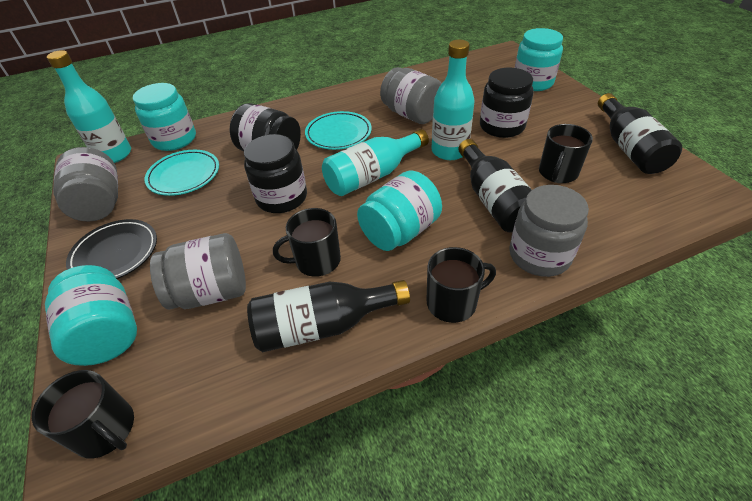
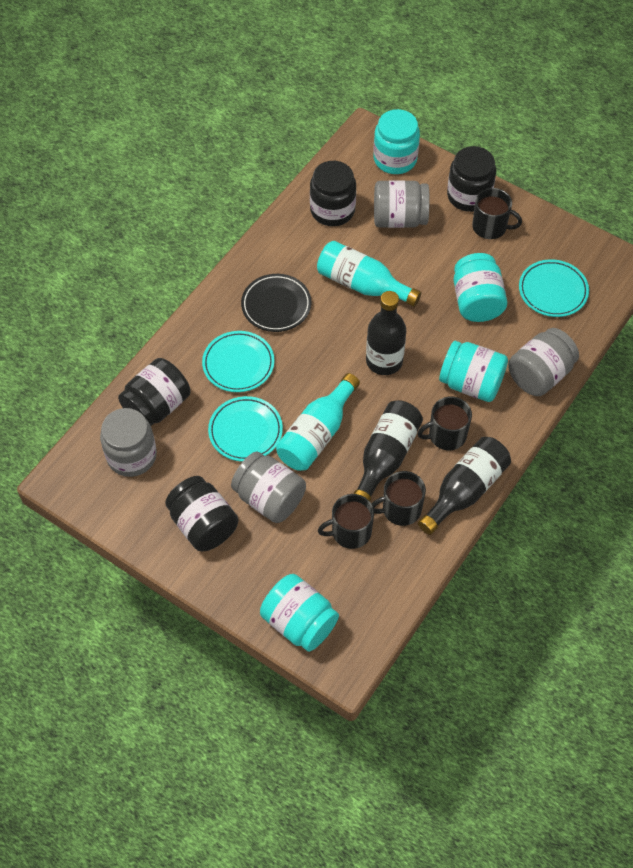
black jar: 3 -> 4
turquoise bottle: 3 -> 2
turquoise plate: 2 -> 3

